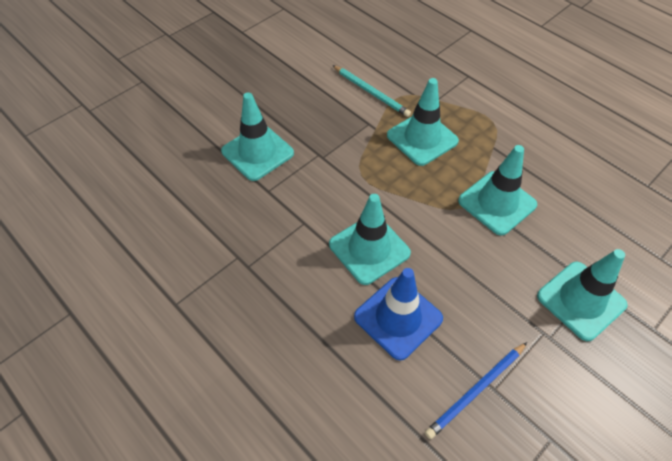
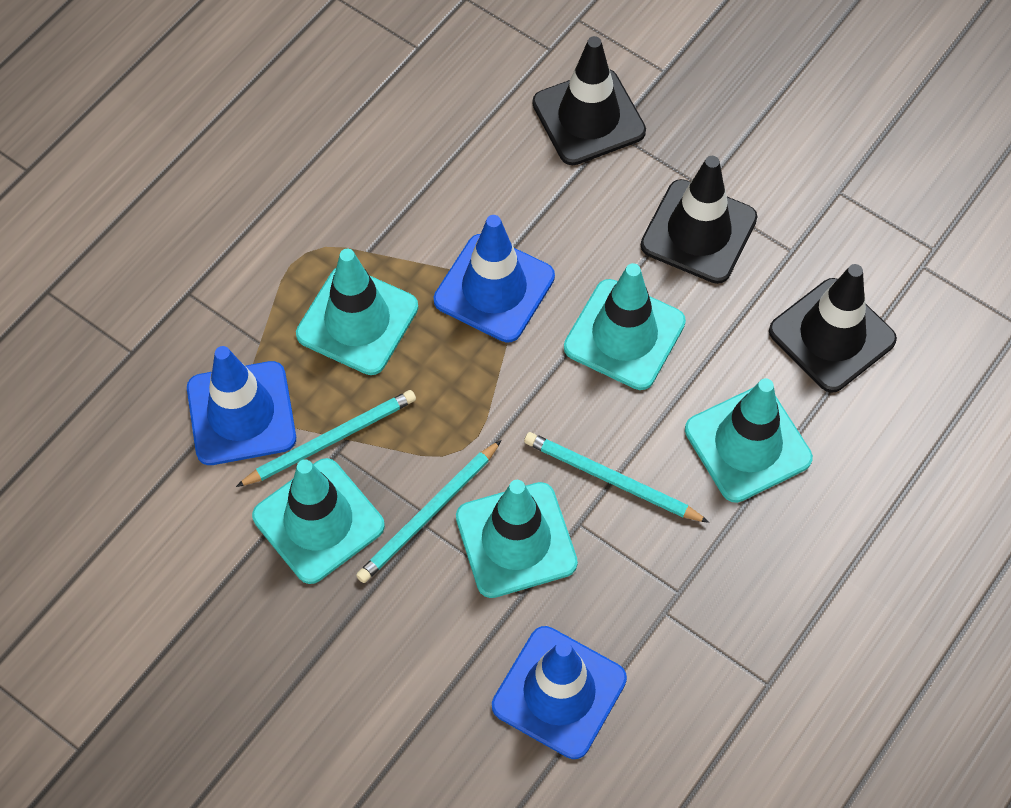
black traffic cone: 0 -> 3
blue pencil: 1 -> 0
blue traffic cone: 1 -> 3
turquoise pencil: 1 -> 3

